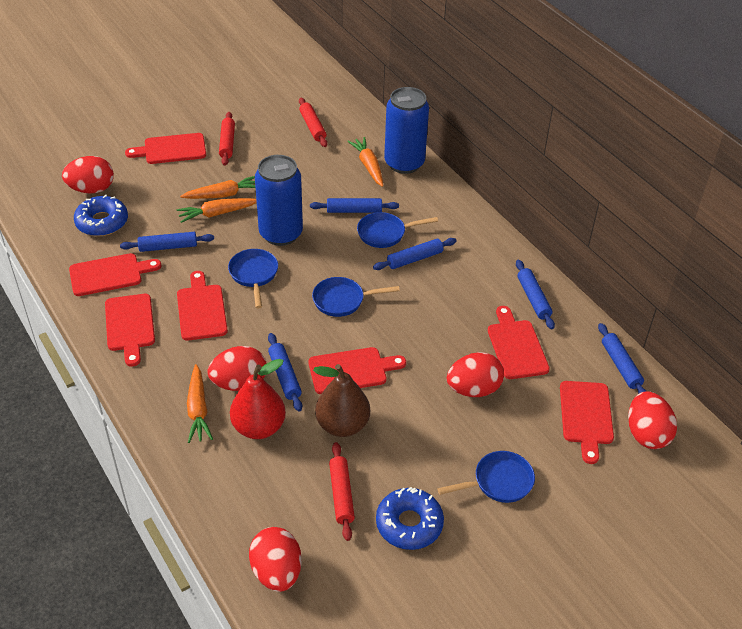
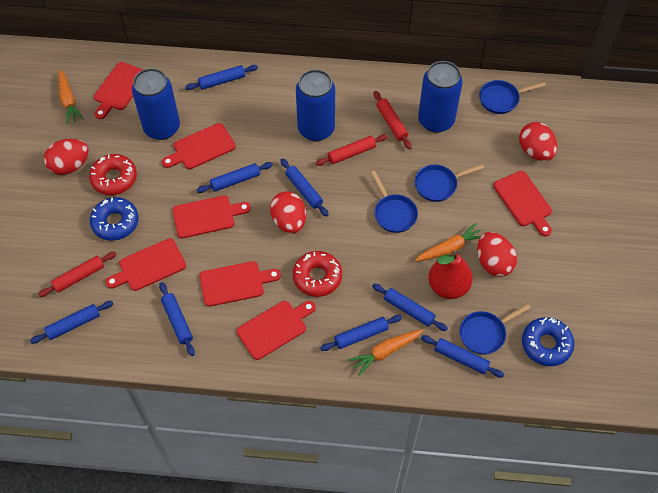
blue can: 2 -> 3
blue rolling pin: 6 -> 8
brown pear: 1 -> 0
orange carrot: 4 -> 3
red donut: 0 -> 2
red egg: 5 -> 4

